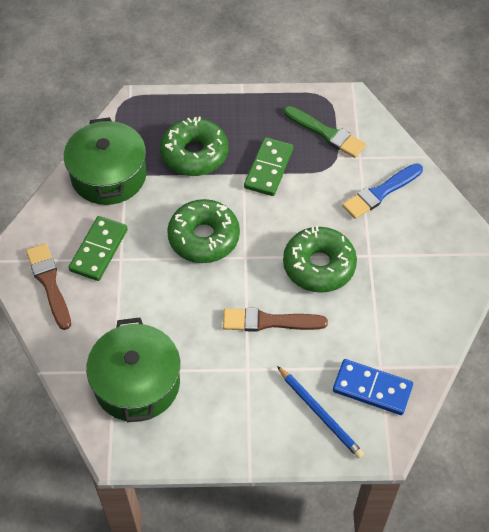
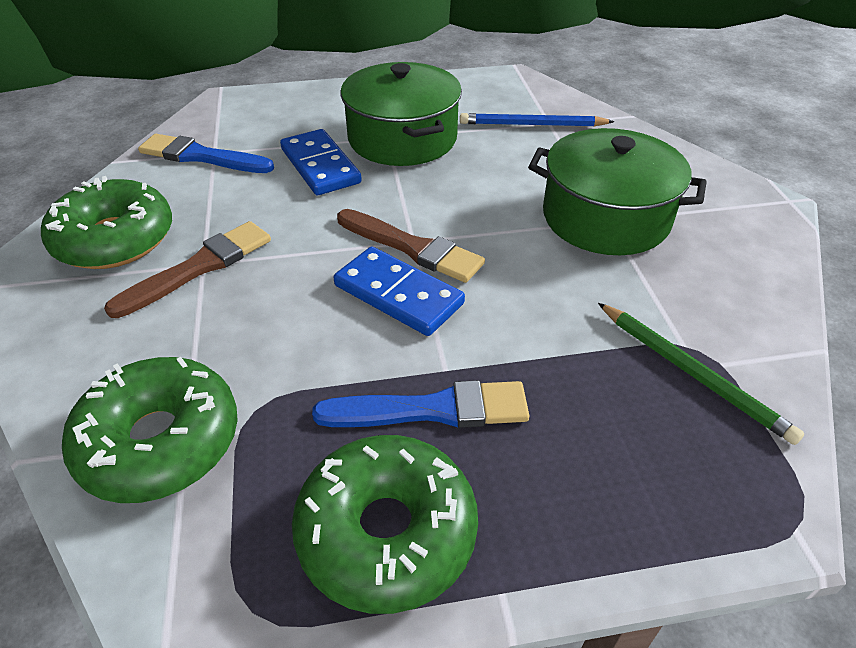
blue brush: 1 -> 2
blue domino: 1 -> 2
green brush: 1 -> 0
green domino: 2 -> 0
green pencil: 0 -> 1

